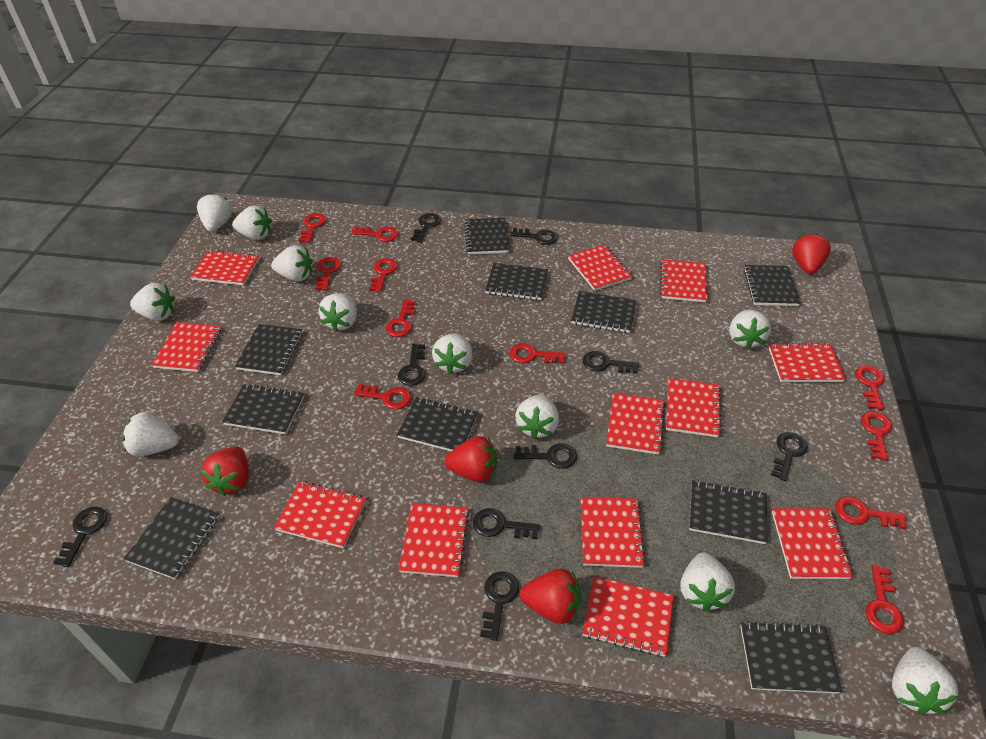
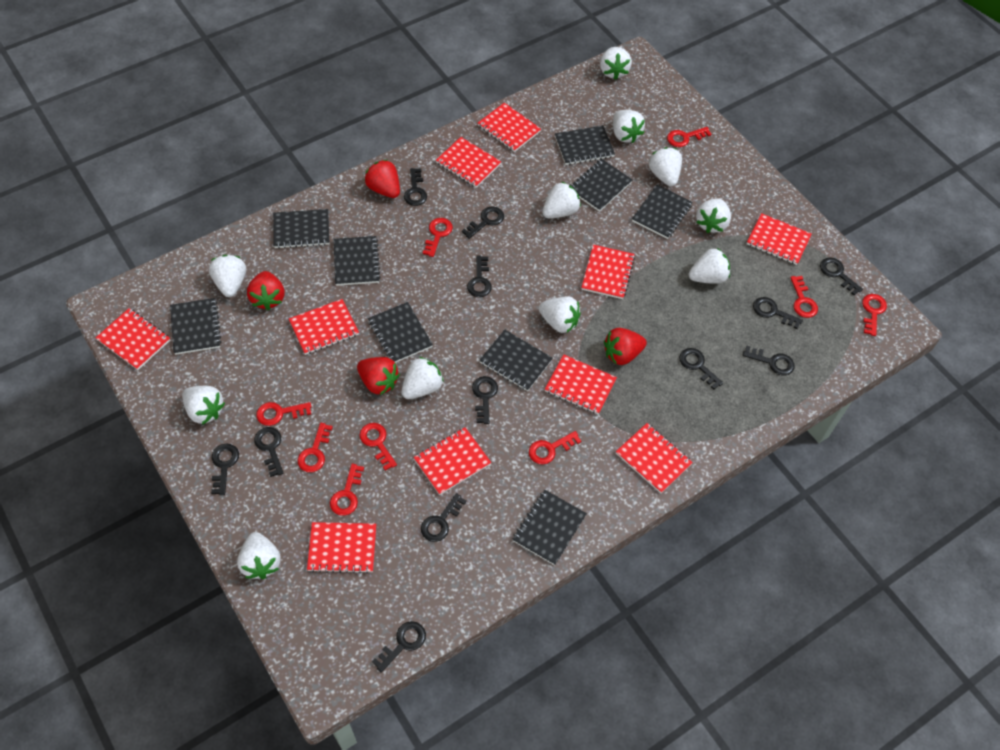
black key: 9 -> 12
black notebook: 10 -> 9
red key: 11 -> 9
red notebook: 12 -> 10

